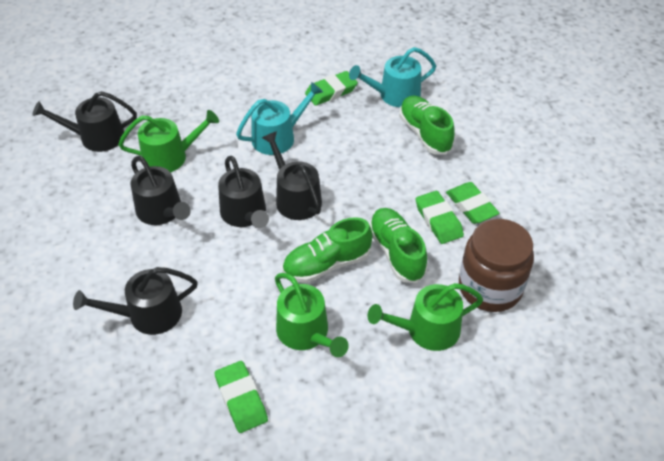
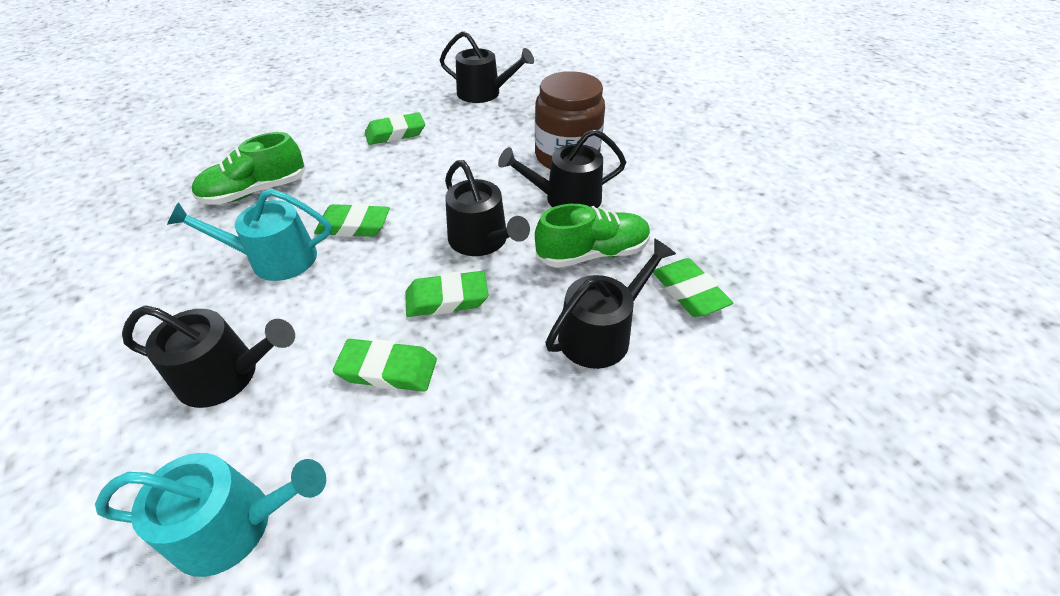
green eraser: 4 -> 5
green shoe: 3 -> 2
green watering can: 3 -> 0

